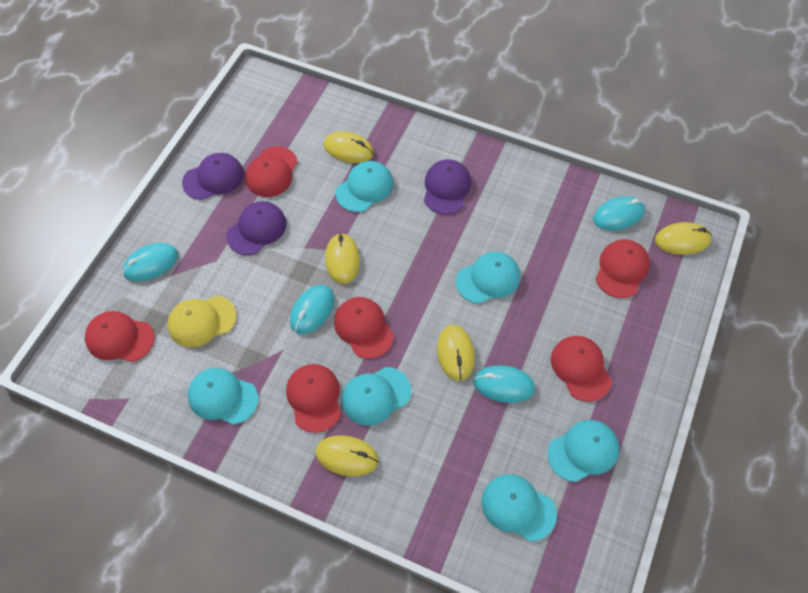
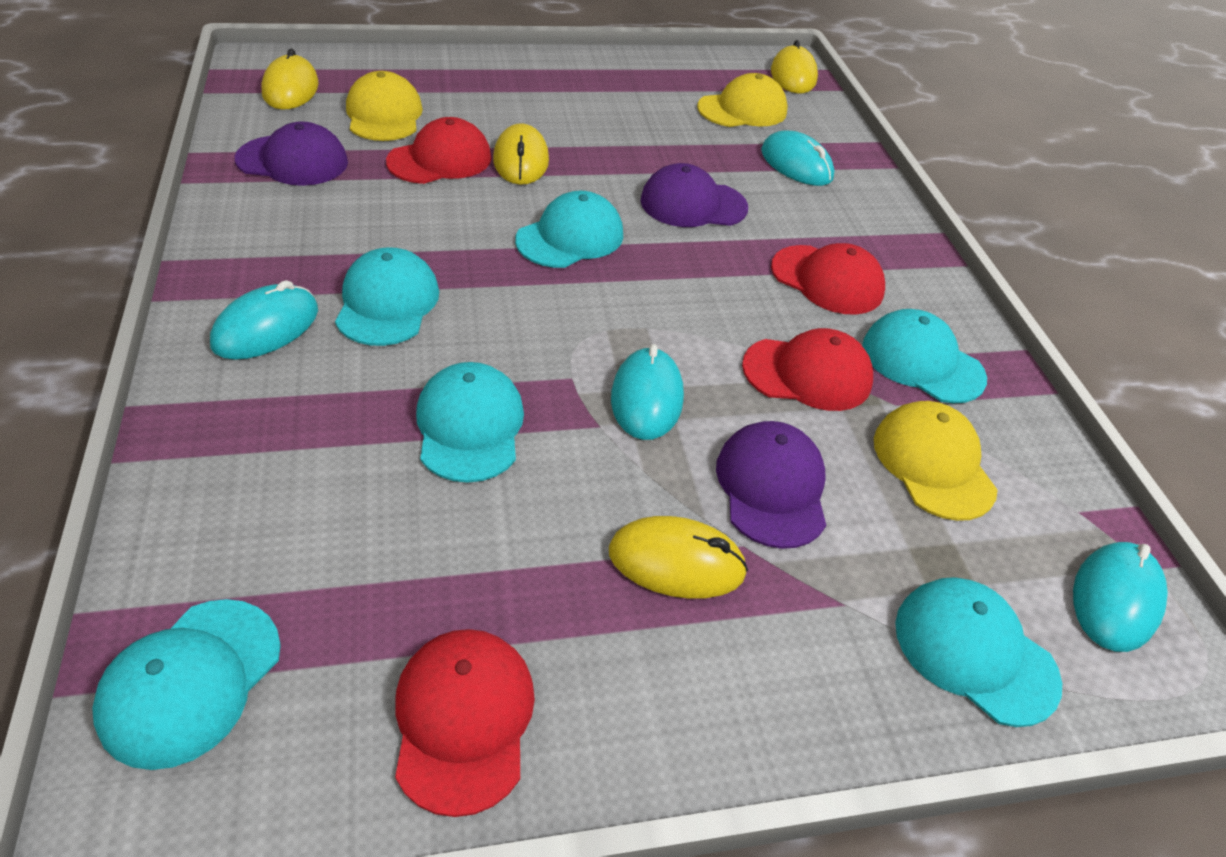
red cap: 6 -> 4
yellow cap: 1 -> 3
yellow mouse: 5 -> 4

